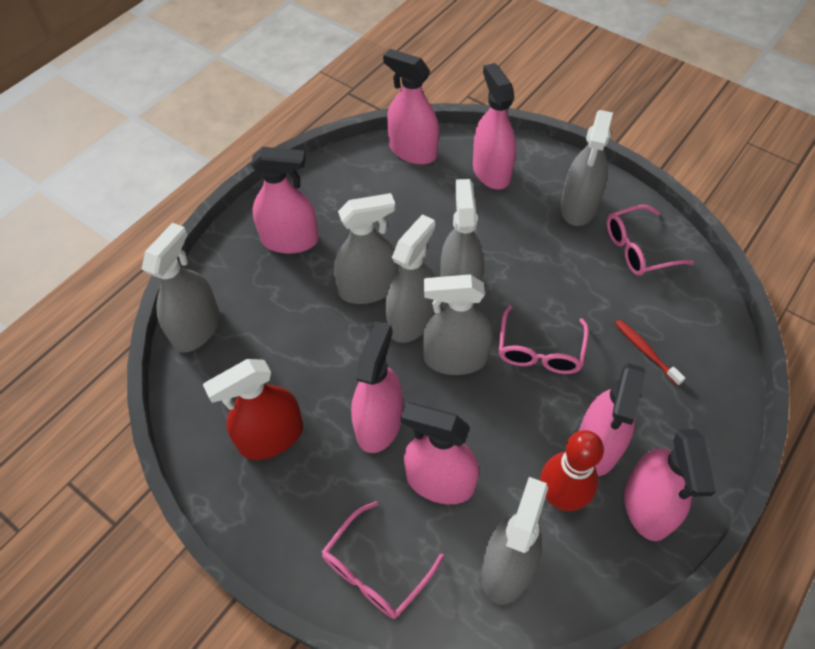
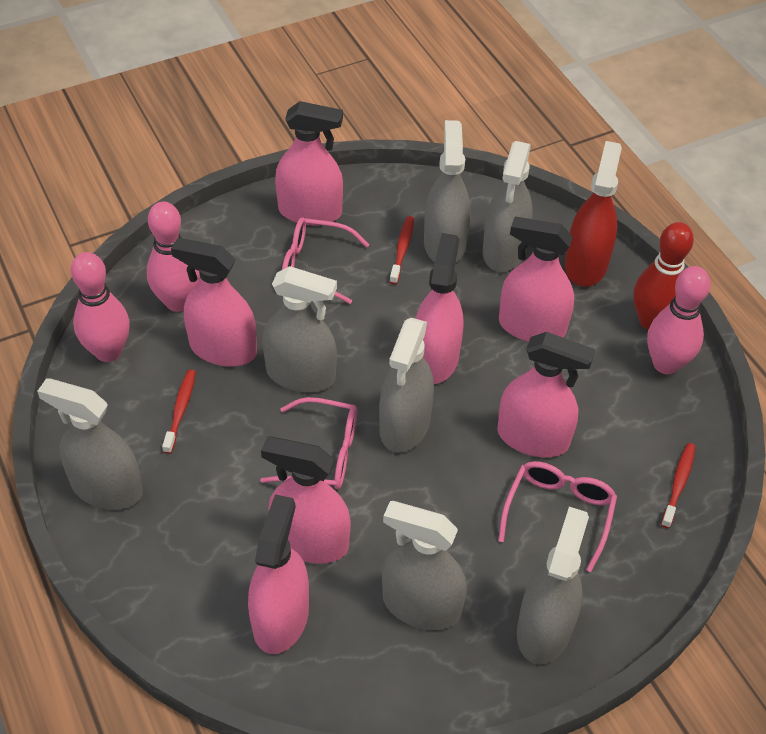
pink bowling pin: 0 -> 3
red toothbrush: 1 -> 3

